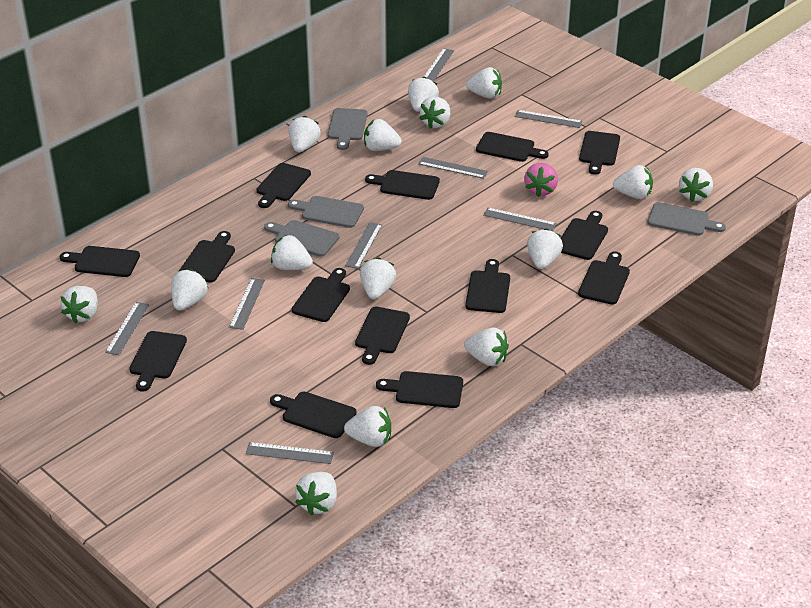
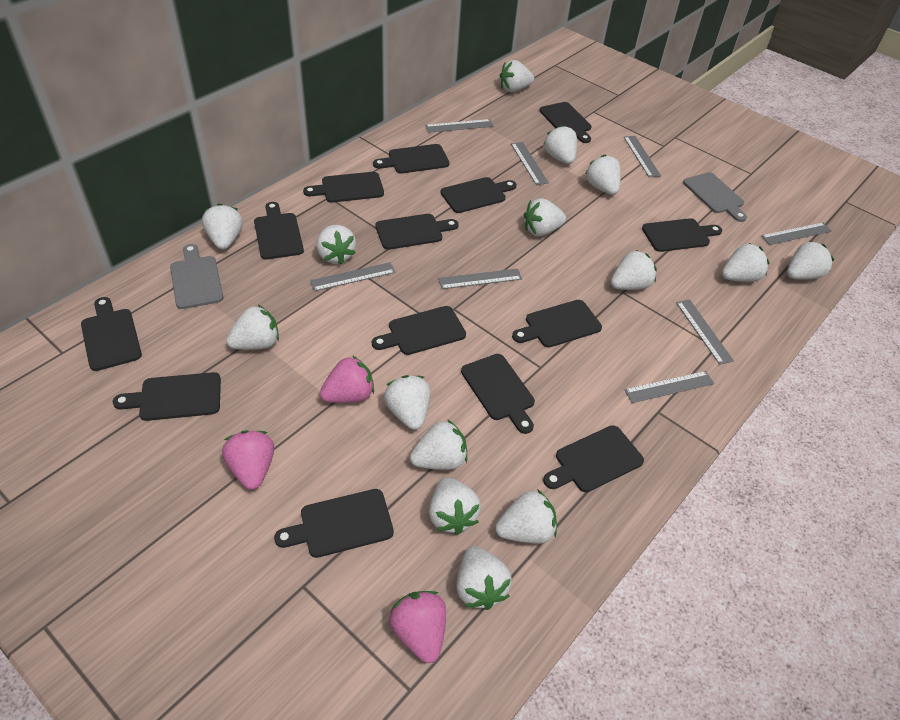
grey cutting board: 4 -> 2
pink strawberry: 1 -> 3

